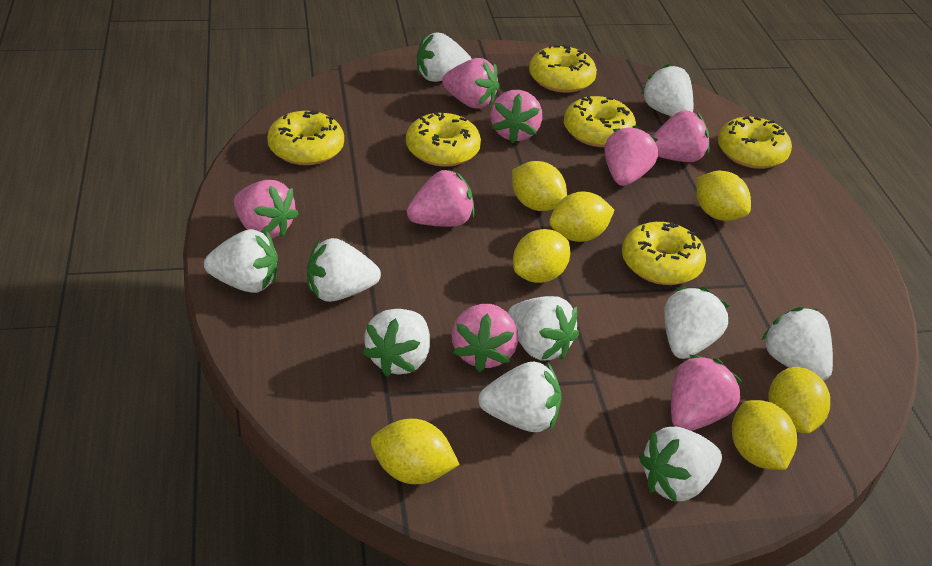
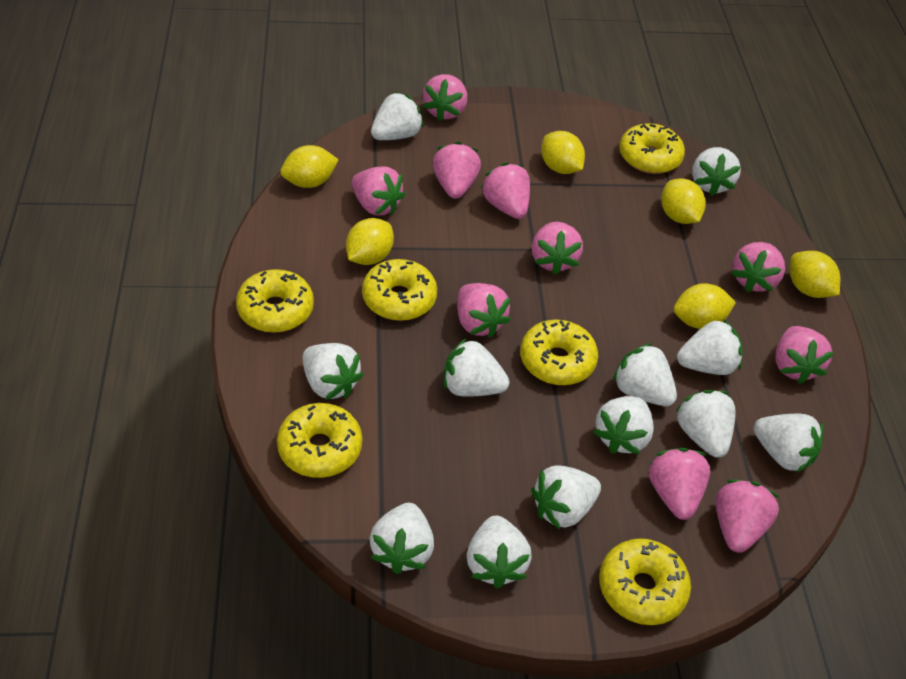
pink strawberry: 8 -> 10
white strawberry: 10 -> 12
yellow lemon: 7 -> 6

